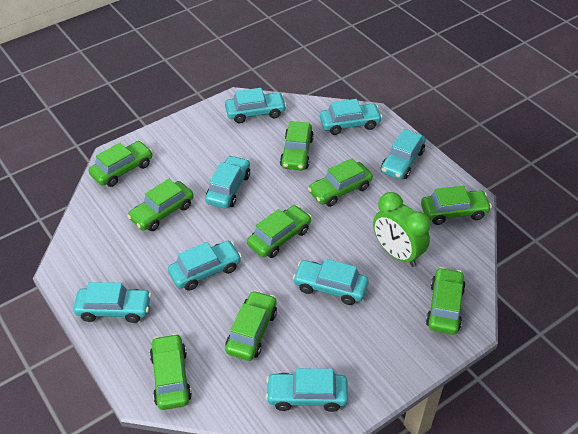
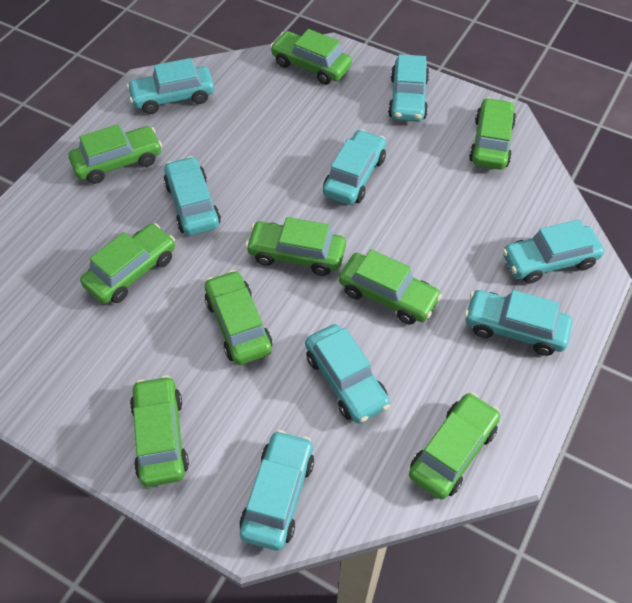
green clock: 1 -> 0

